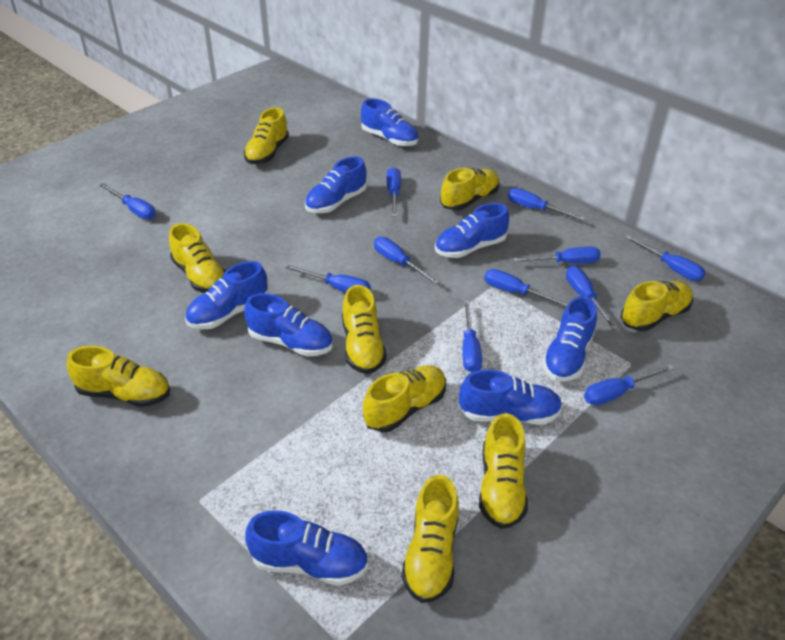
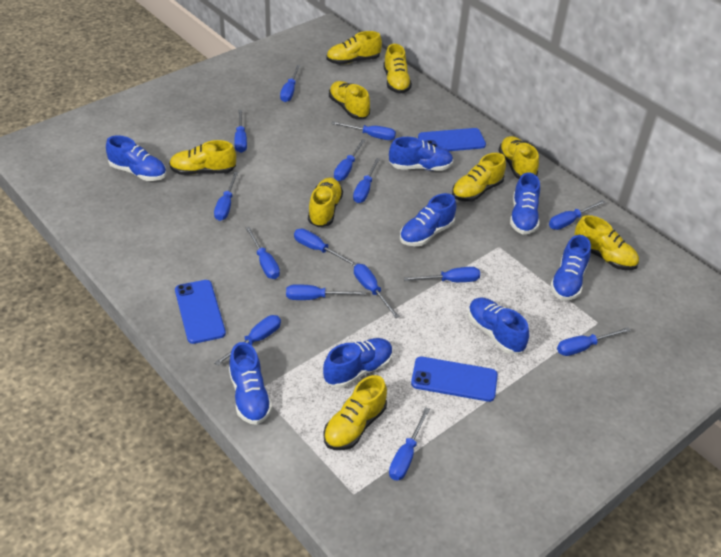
blue phone: 0 -> 3
blue screwdriver: 11 -> 15

